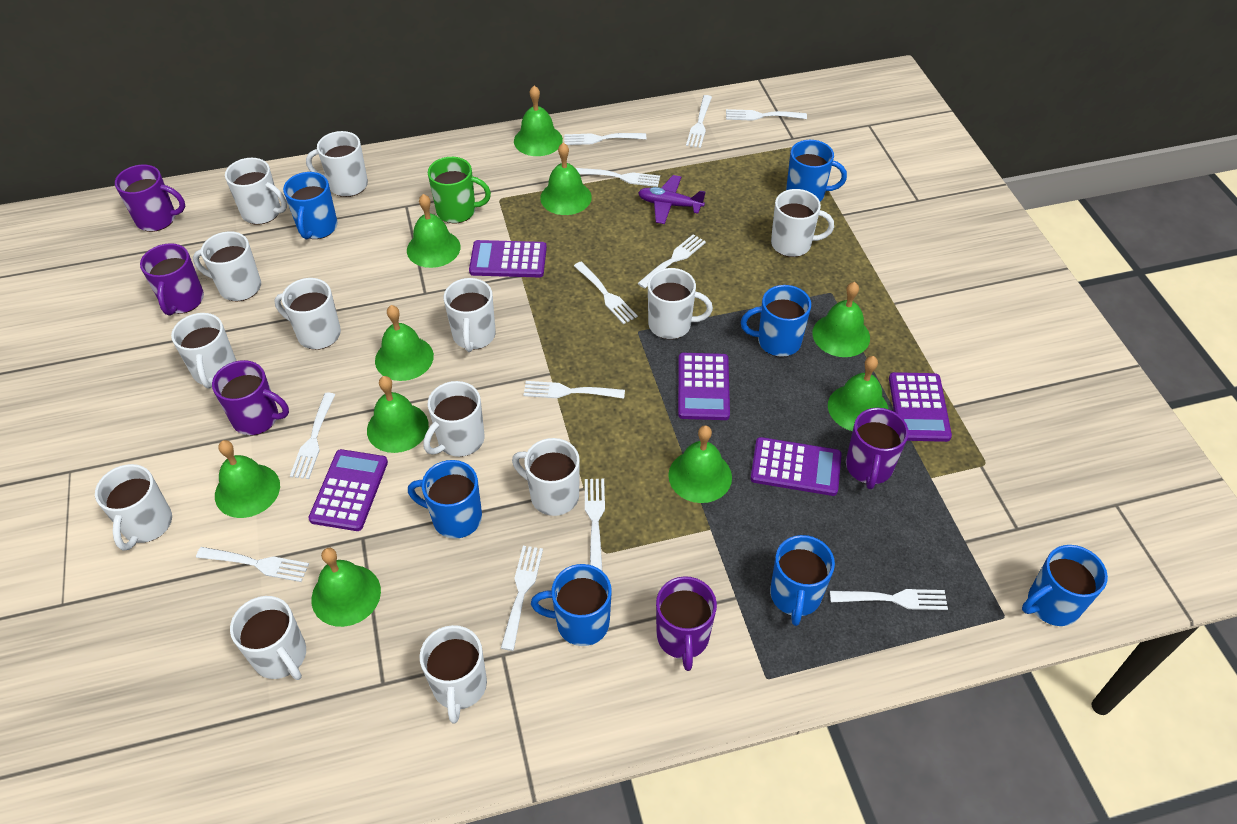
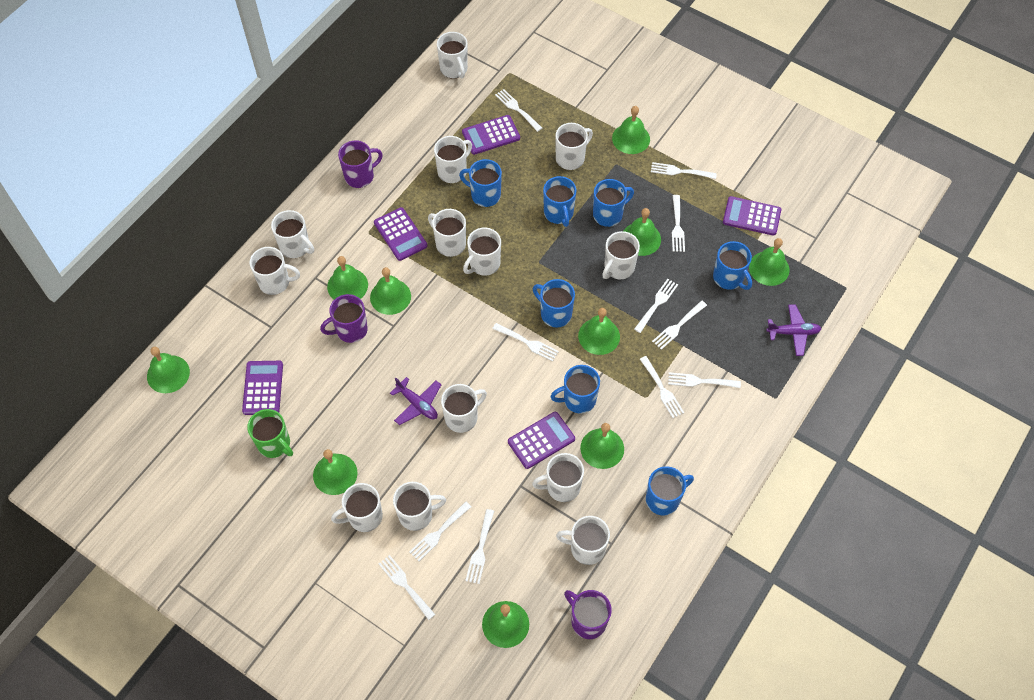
purple mug: 5 -> 3
purple plane: 1 -> 2
white fork: 12 -> 11

